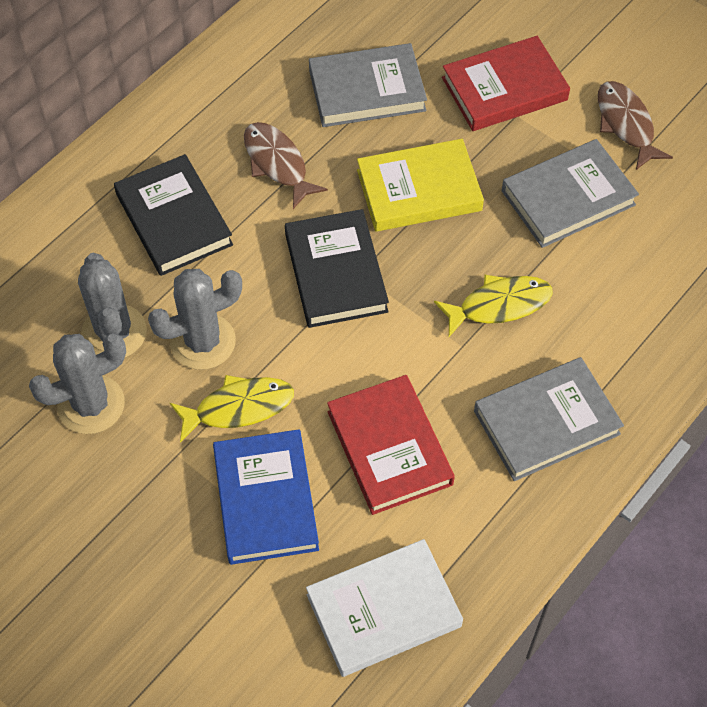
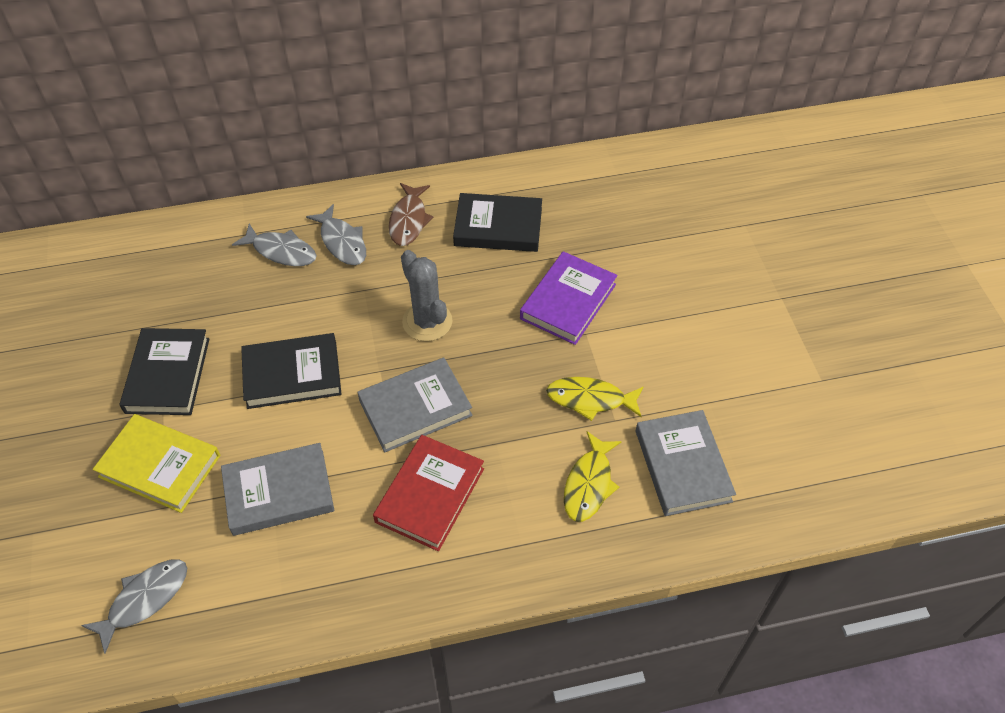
black book: 2 -> 3
blue book: 1 -> 0
brown fish: 2 -> 1
grey cactus: 3 -> 1
grey fish: 0 -> 3
purple book: 0 -> 1
red book: 2 -> 1
white book: 1 -> 0

